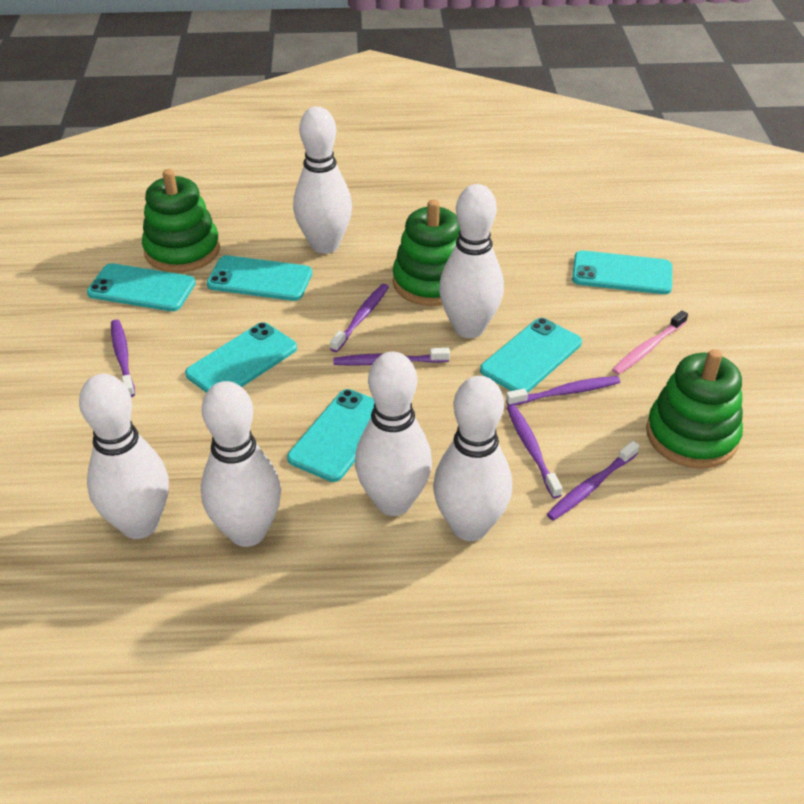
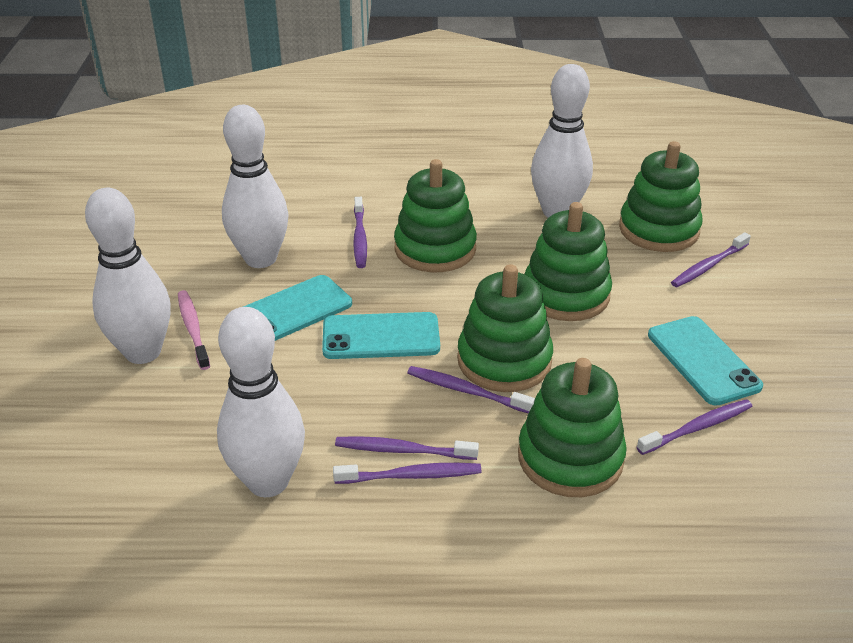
green stacking toy: 3 -> 5
turquoise phone: 6 -> 3
white bowling pin: 6 -> 4

